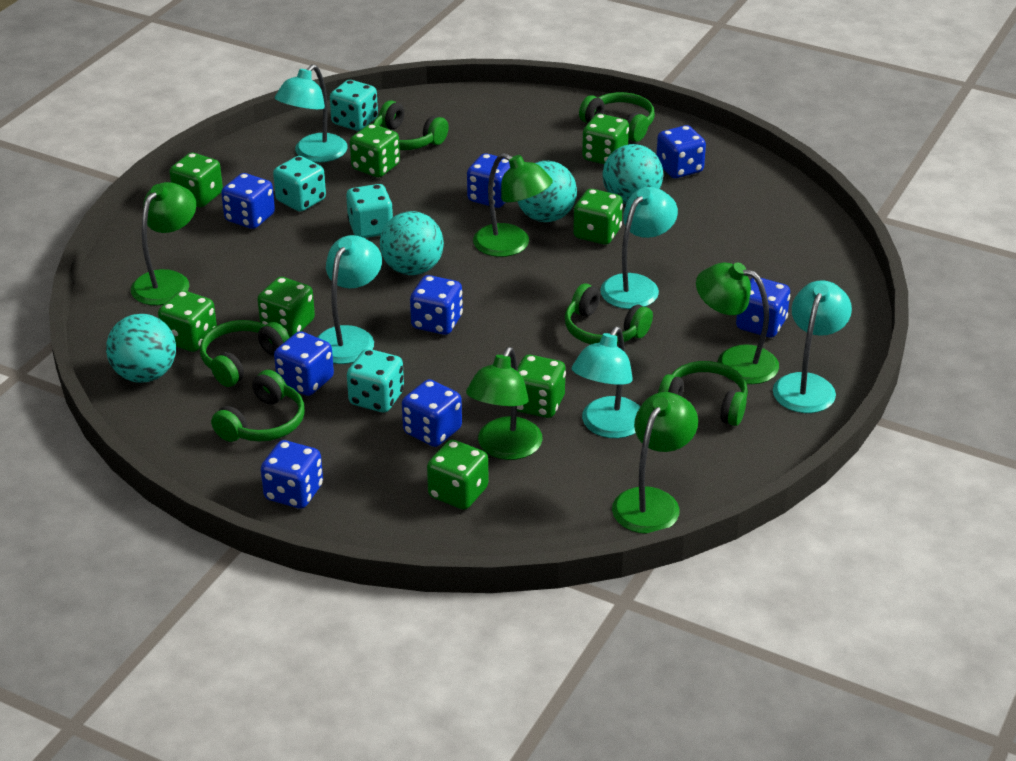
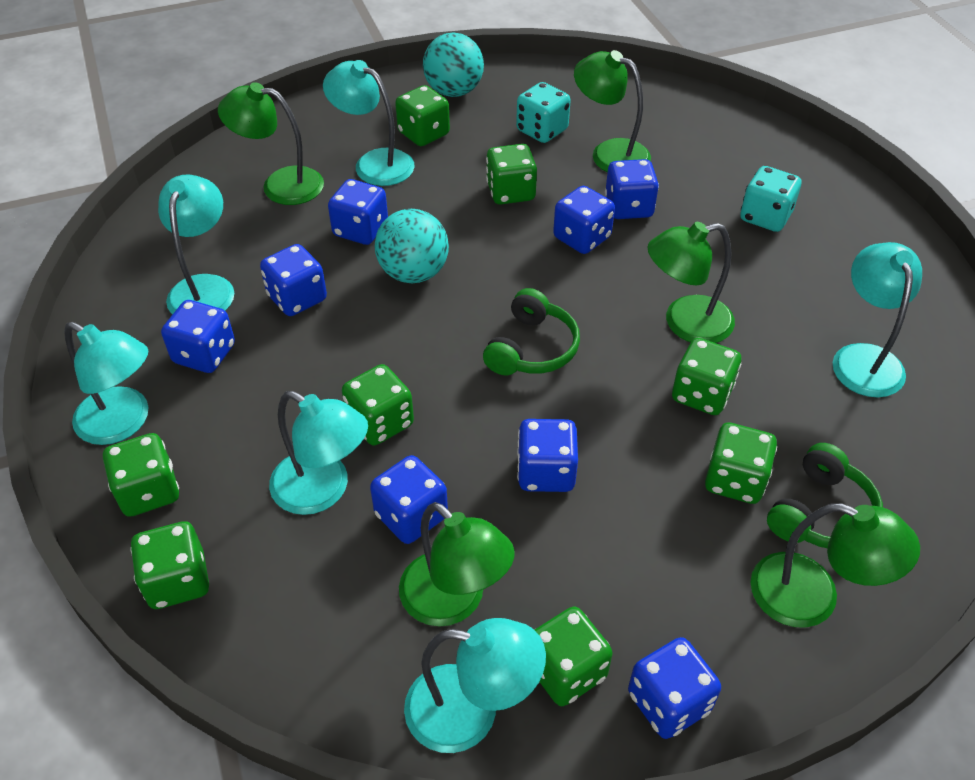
green headphones: 6 -> 2
turquoise ball: 4 -> 2
turquoise dice: 4 -> 2
turquoise lamp: 5 -> 6

